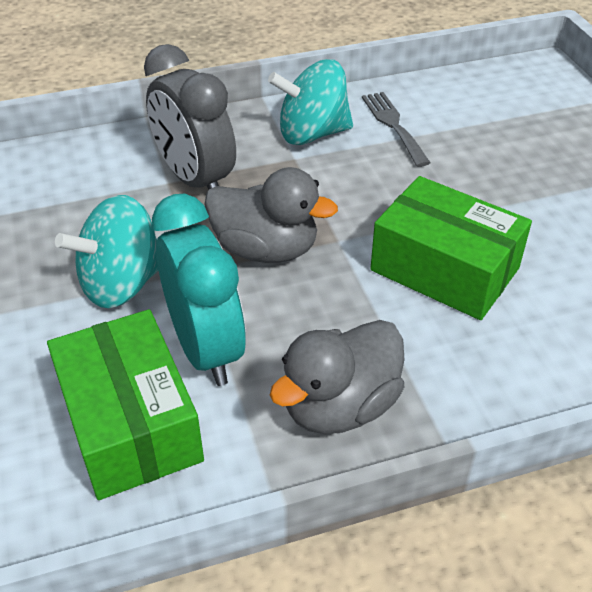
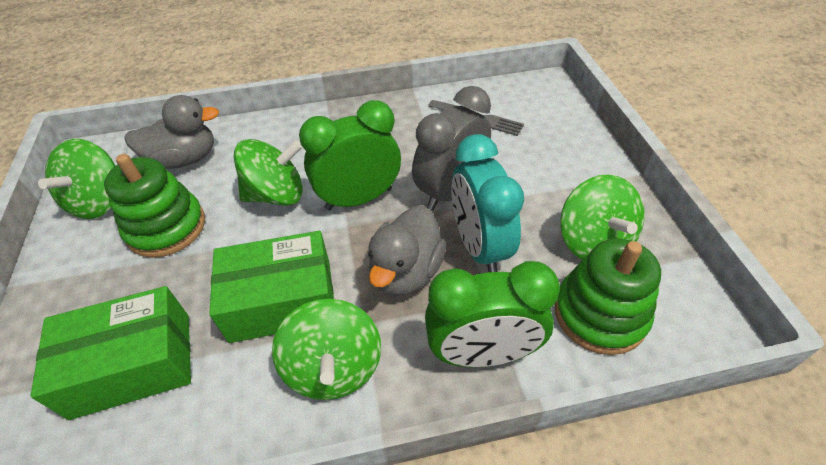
green clock: 0 -> 2
green spinning top: 0 -> 4
green stacking toy: 0 -> 2
turquoise spinning top: 2 -> 0

